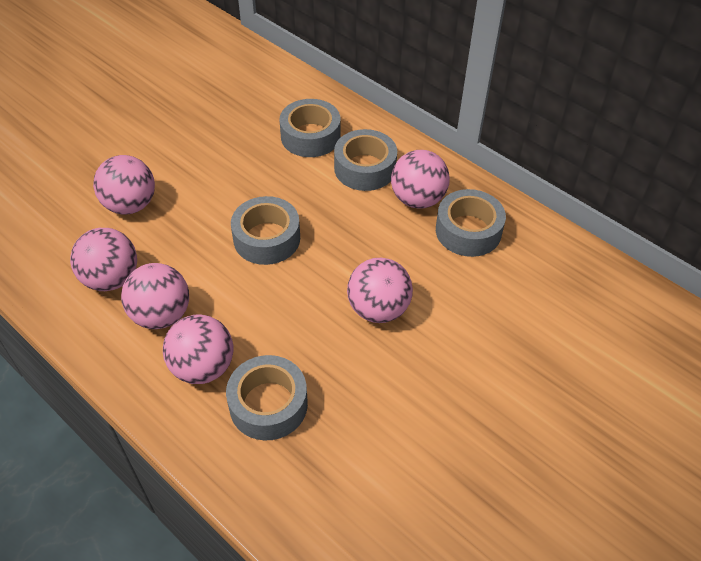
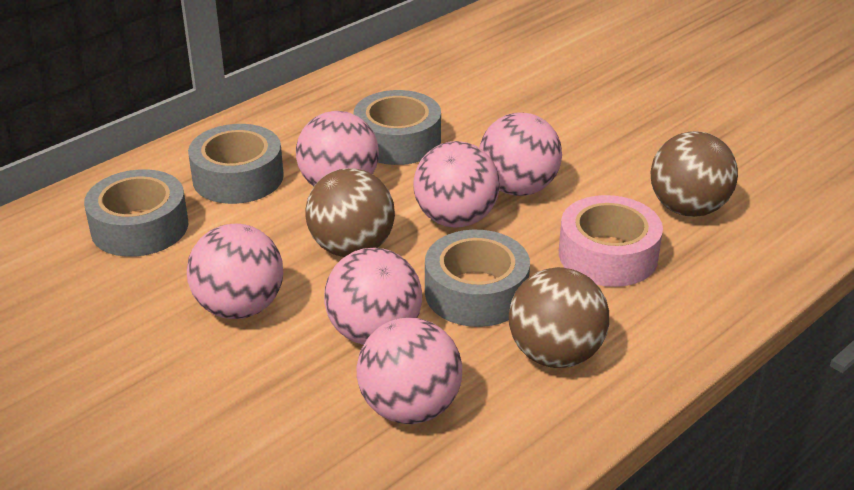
brown ball: 0 -> 3
grey tape: 5 -> 4
pink tape: 0 -> 1

